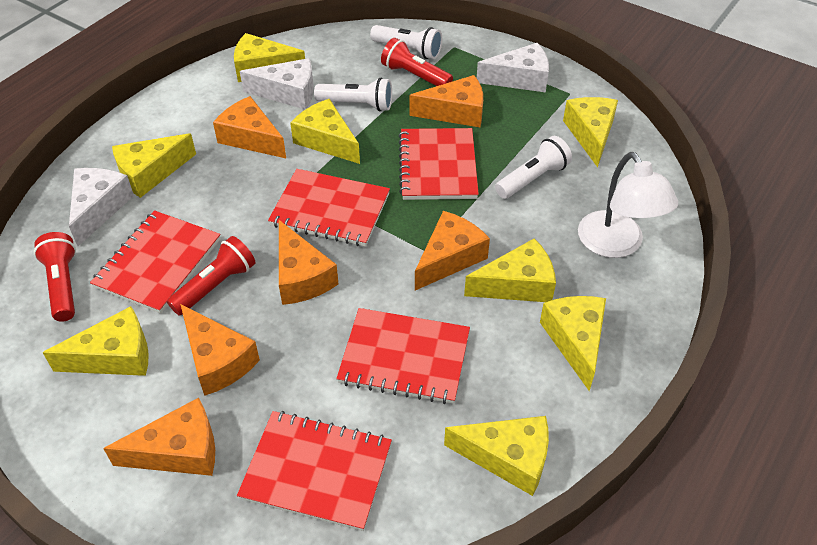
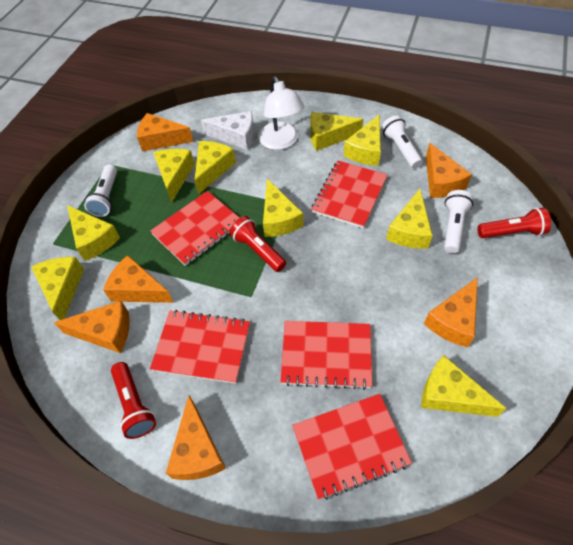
white cheese: 3 -> 1
yellow cheese: 8 -> 9

